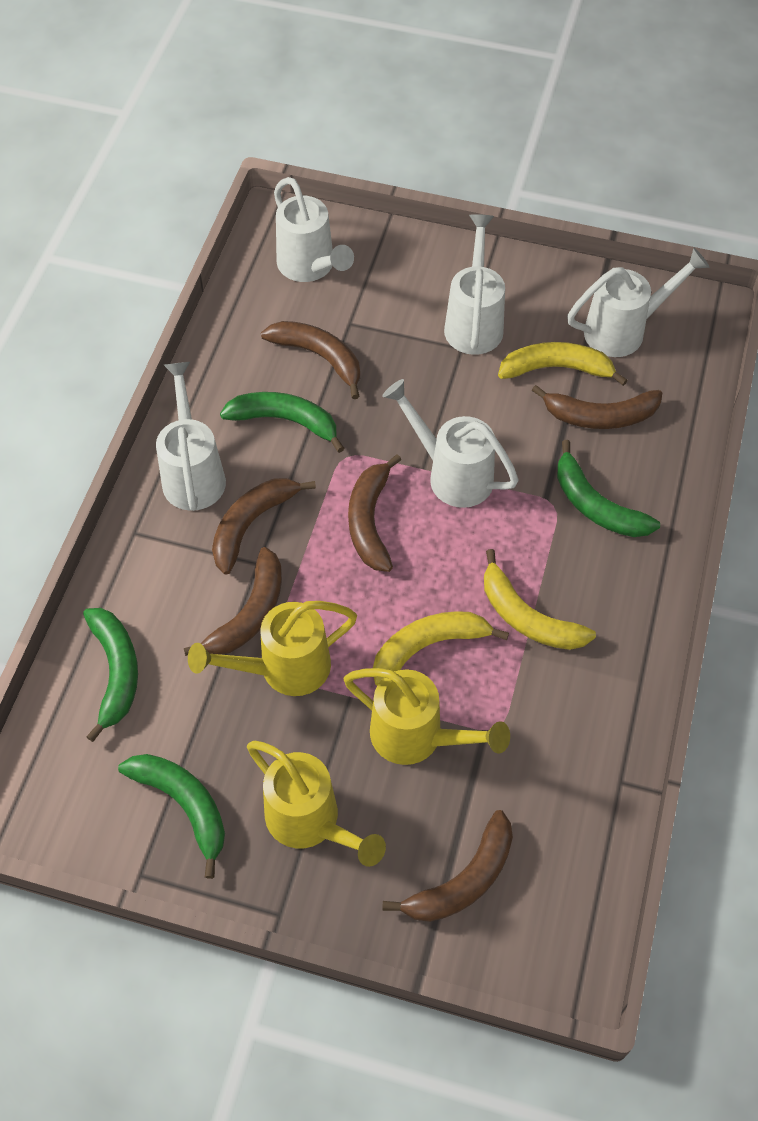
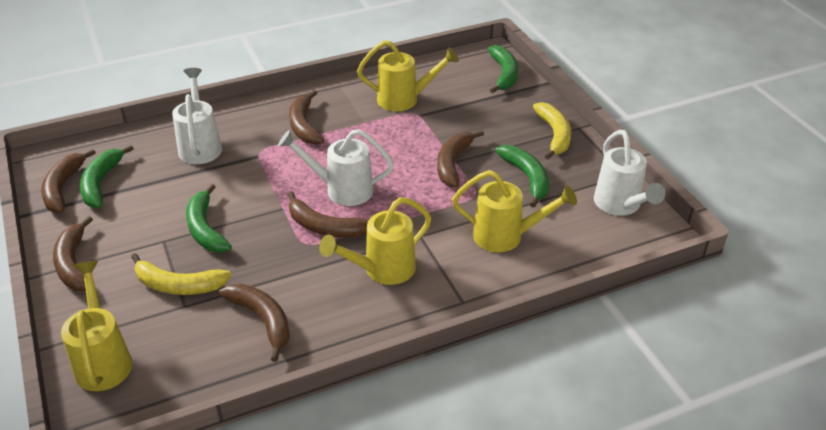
white watering can: 5 -> 3
yellow banana: 3 -> 2
yellow watering can: 3 -> 4

